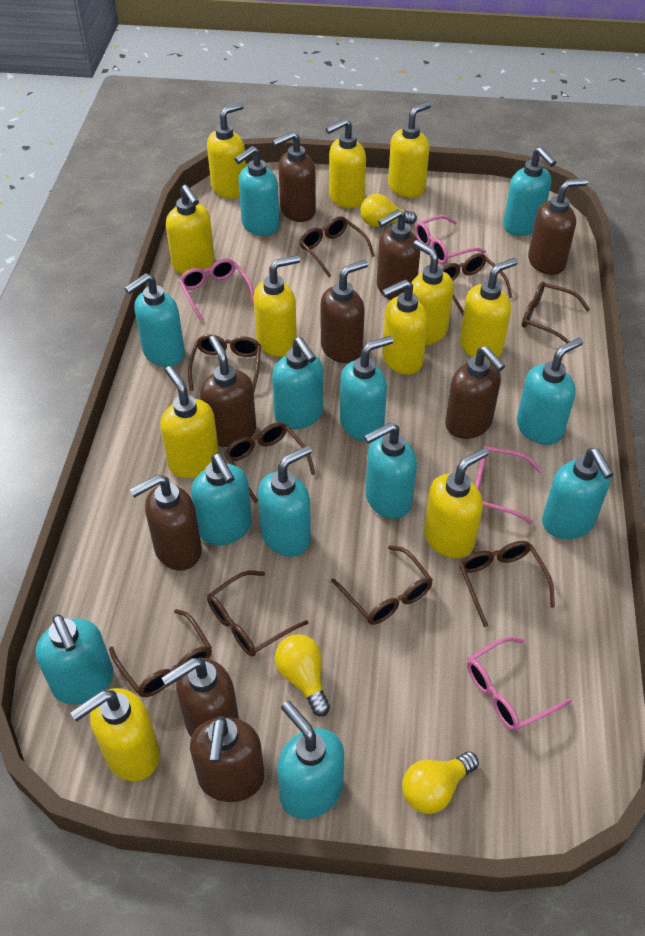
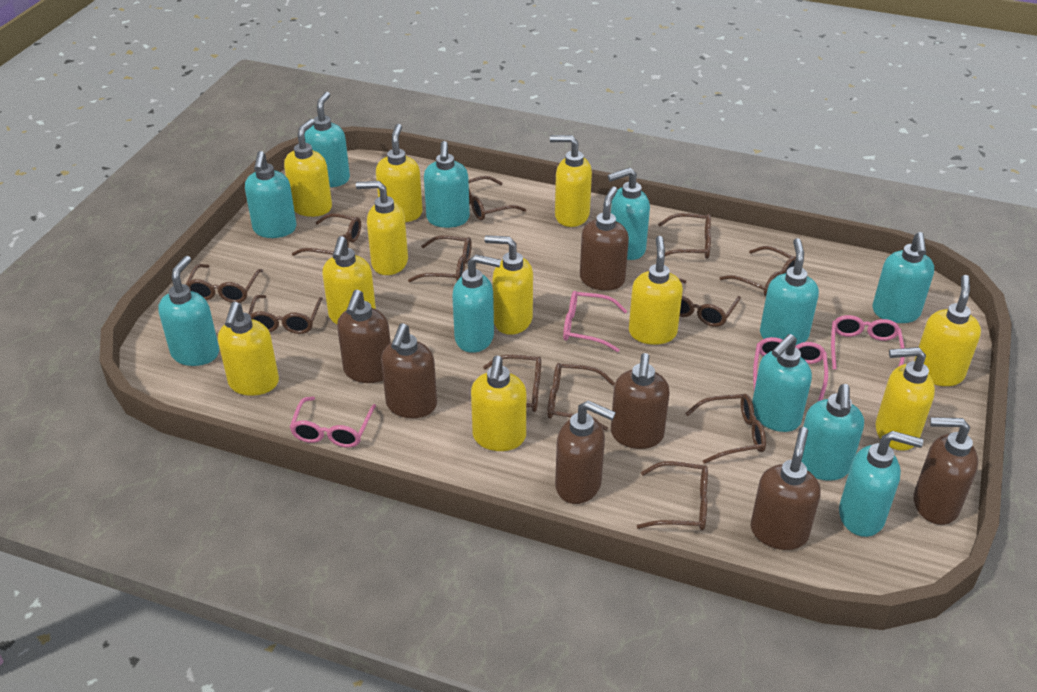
brown glasses: 9 -> 12
brown soap dispenser: 9 -> 7
turquoise soap dispenser: 12 -> 11
yellow light bulb: 3 -> 0

